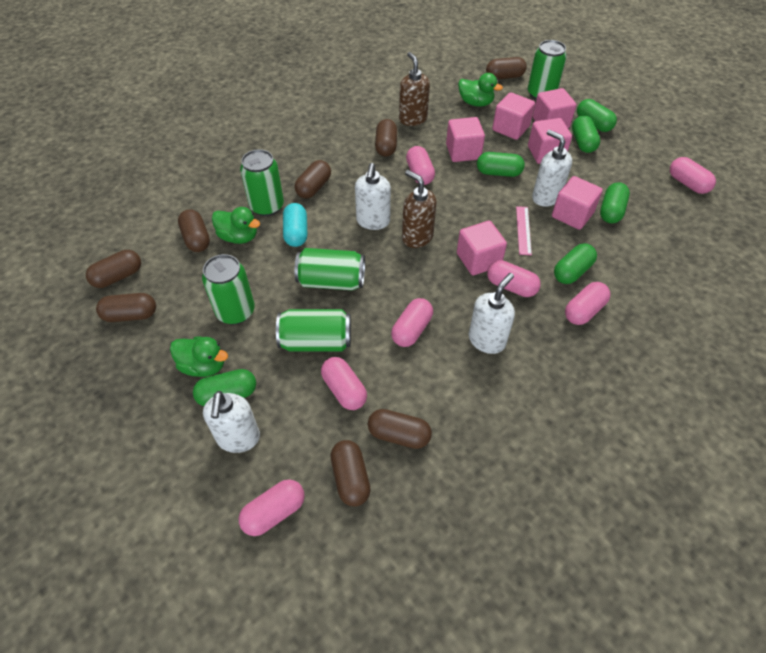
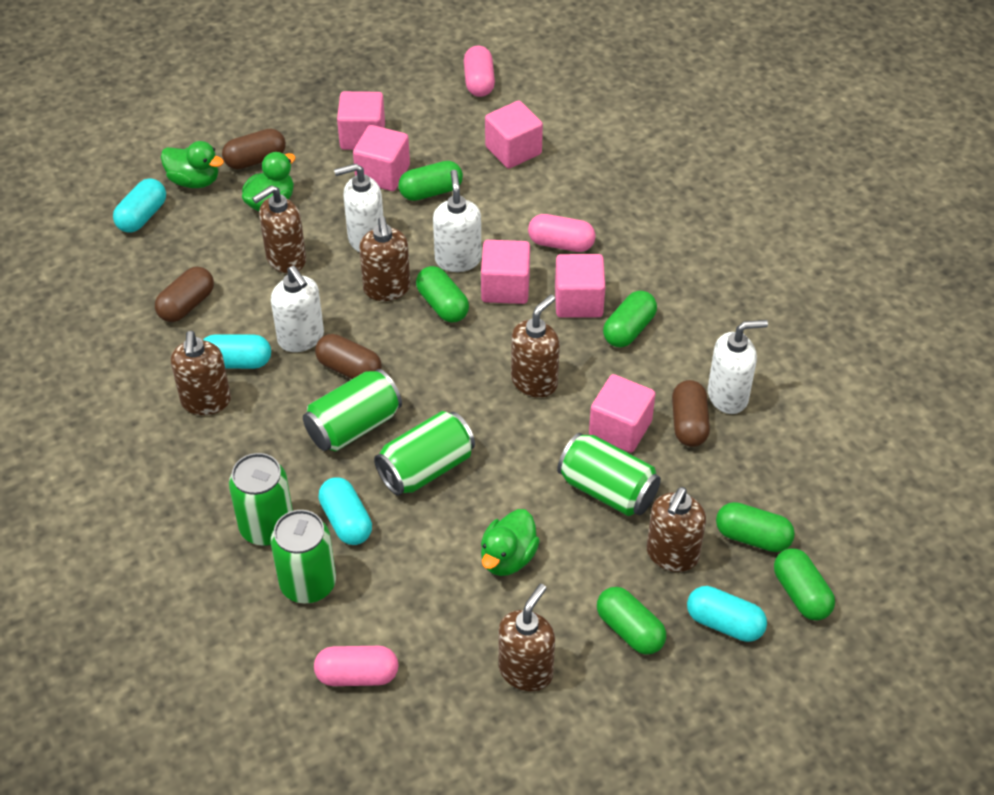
brown capsule: 8 -> 4
brown soap dispenser: 2 -> 6
pink capsule: 7 -> 3
pink ruler: 1 -> 0
turquoise capsule: 1 -> 4

